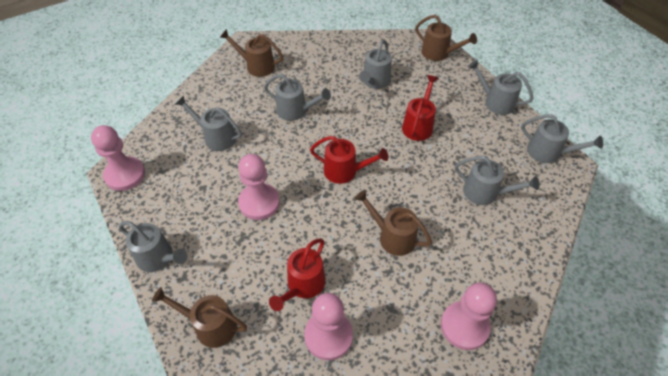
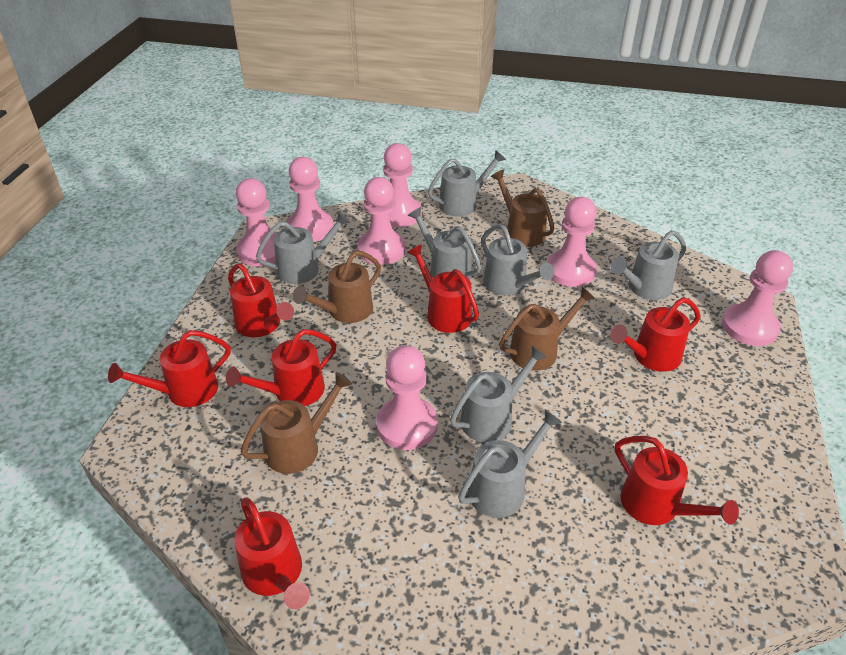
pink pawn: 4 -> 7
red watering can: 3 -> 7

